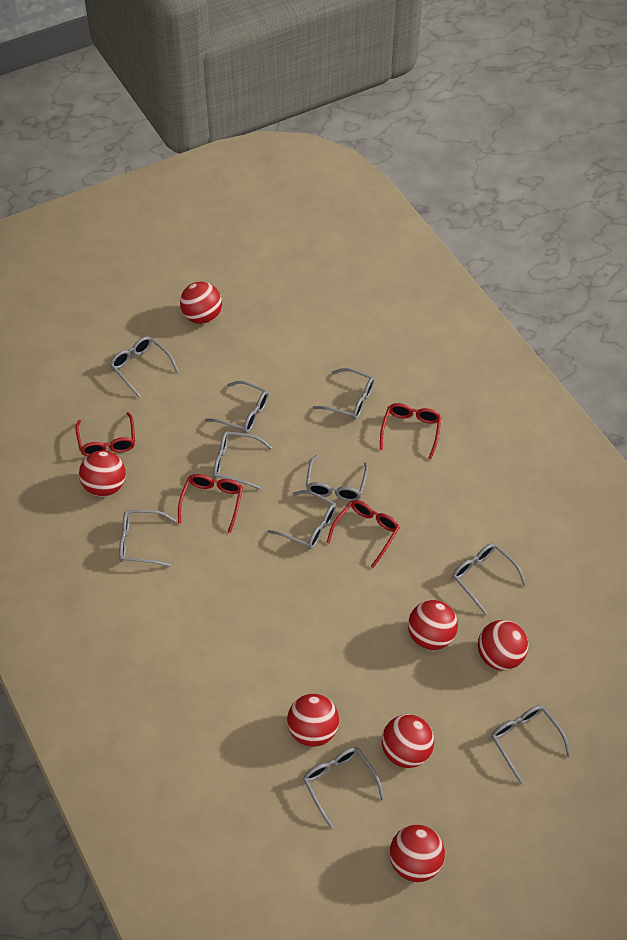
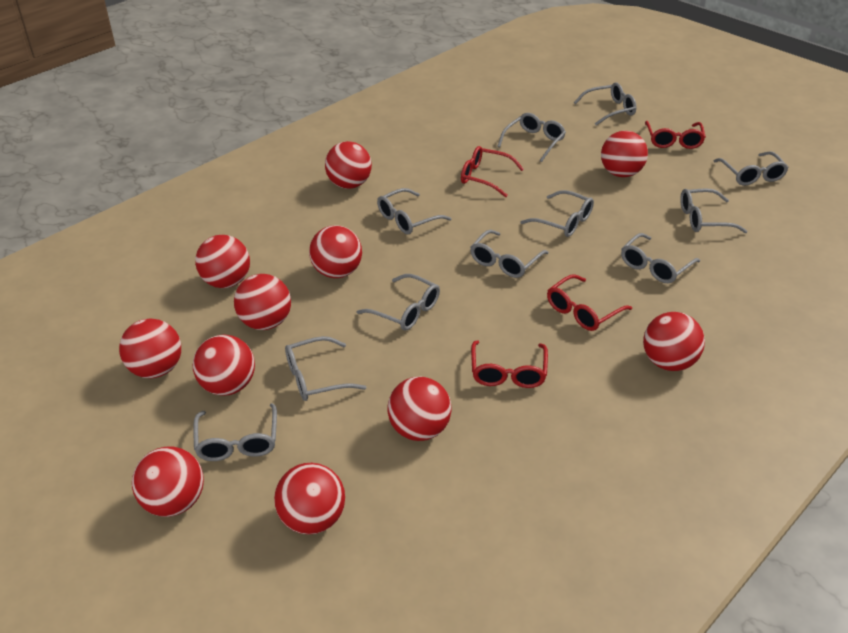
grey glasses: 10 -> 11
red ball: 7 -> 11

